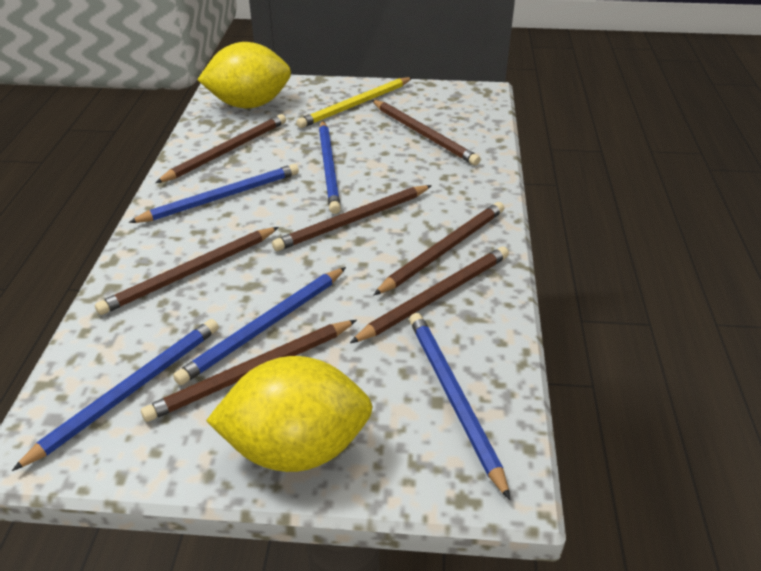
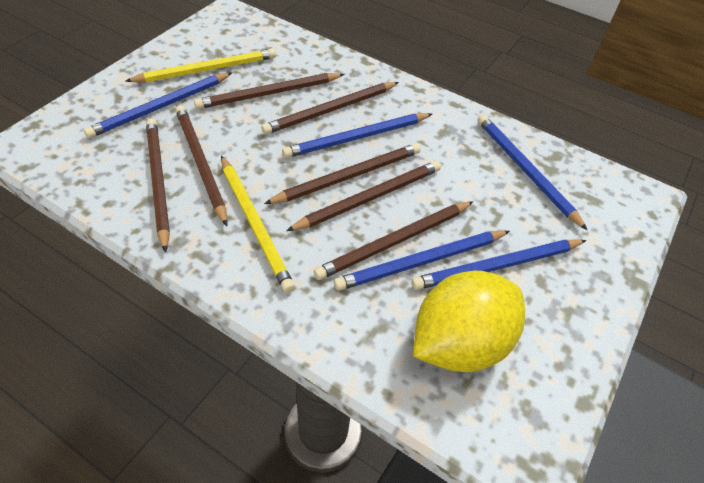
yellow lemon: 2 -> 1
yellow pencil: 1 -> 2

